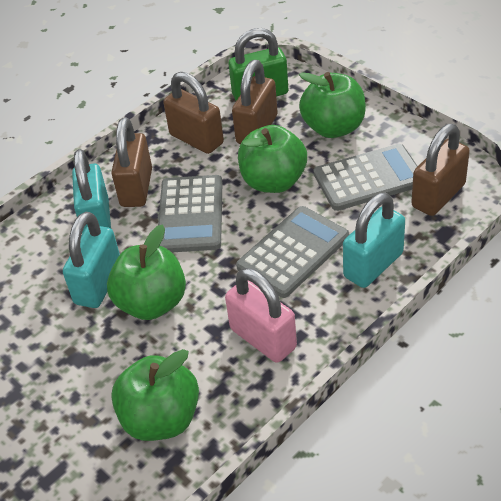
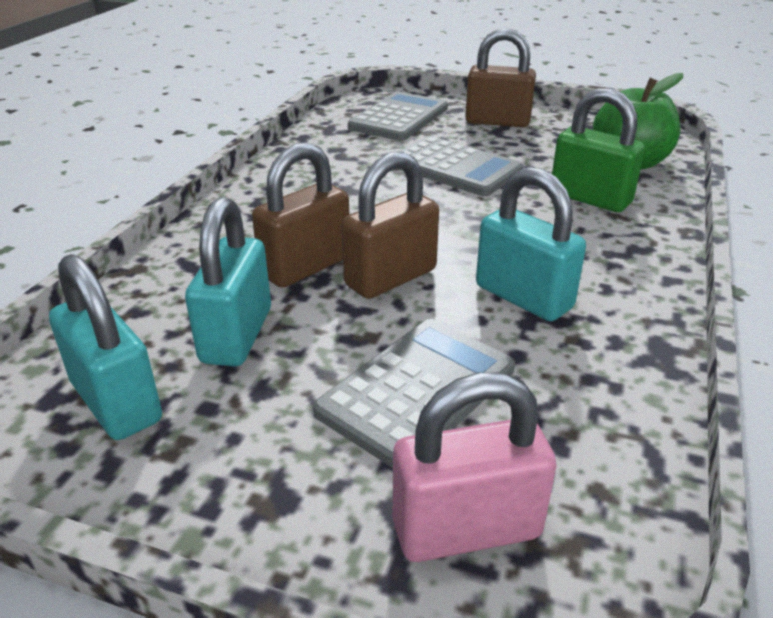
brown padlock: 4 -> 3
green apple: 4 -> 1

